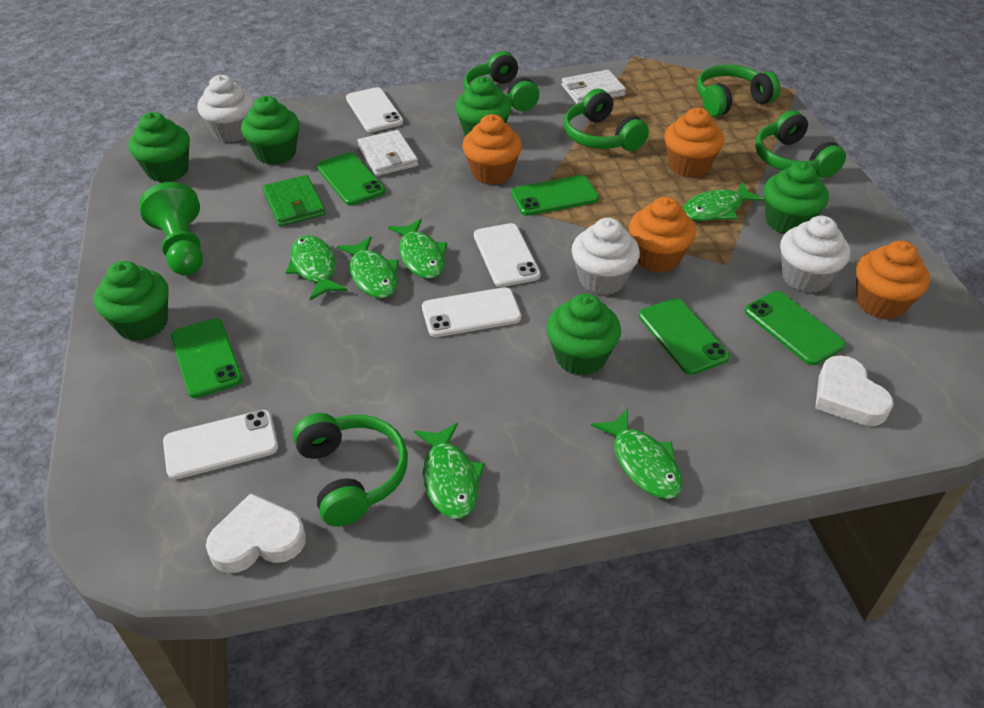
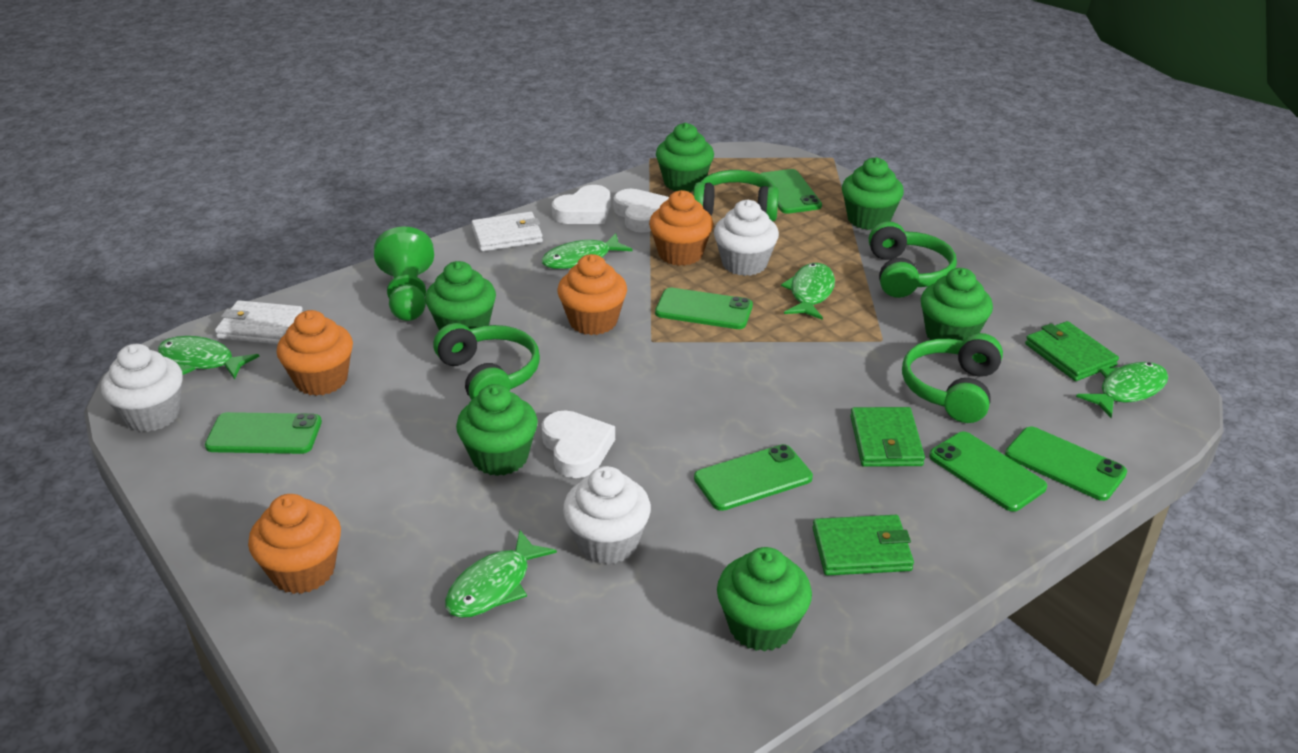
green fish: 6 -> 5
green headphones: 5 -> 4
green phone: 5 -> 6
green wallet: 1 -> 3
white heart: 2 -> 3
white phone: 4 -> 0

